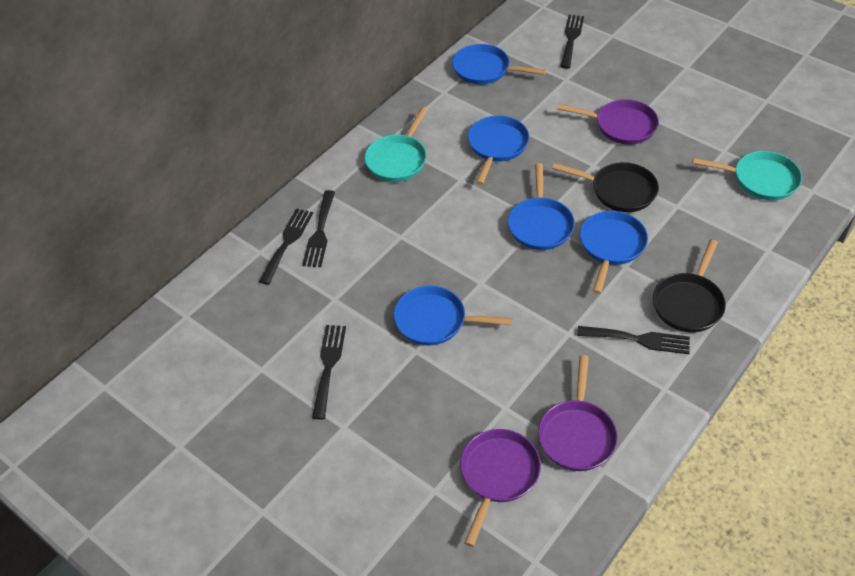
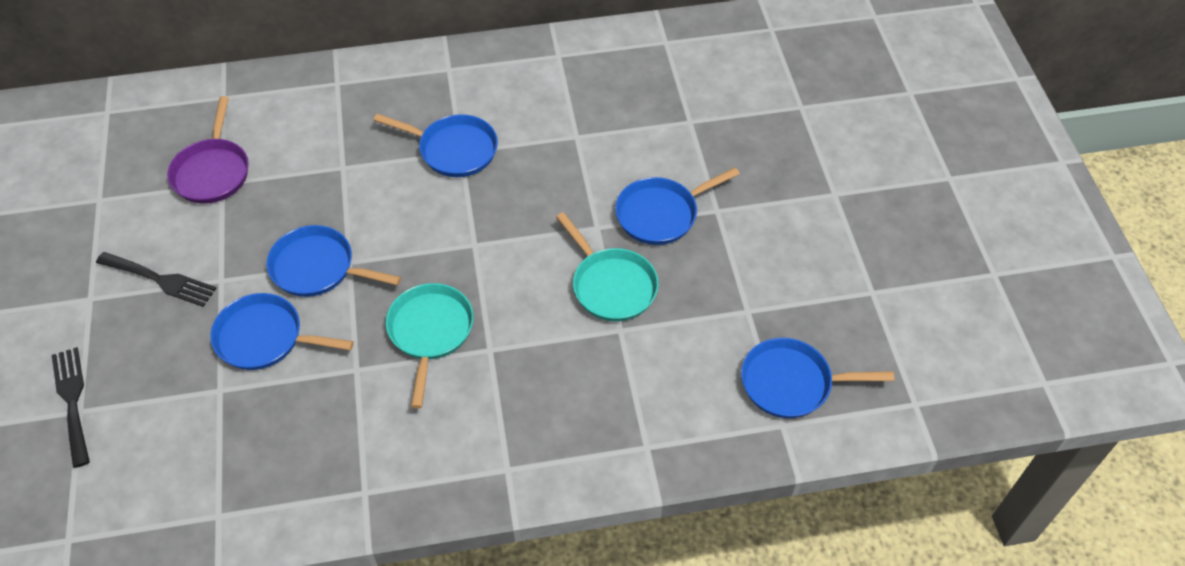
black fork: 5 -> 2
black pan: 2 -> 0
purple pan: 3 -> 1

